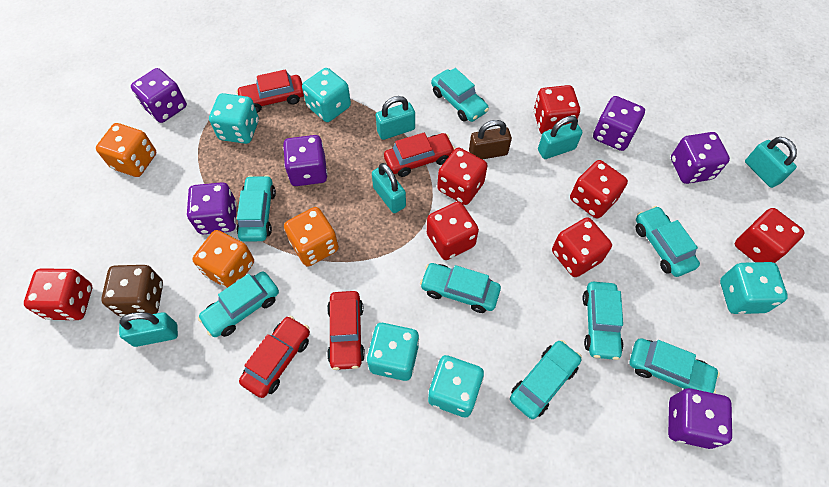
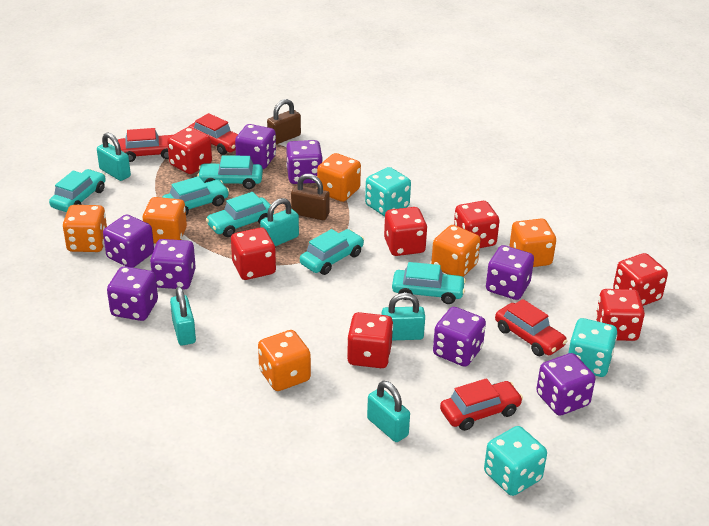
brown dice: 1 -> 0
brown padlock: 1 -> 2
orange dice: 3 -> 6
purple dice: 6 -> 8
turquoise car: 8 -> 6
turquoise dice: 5 -> 3

